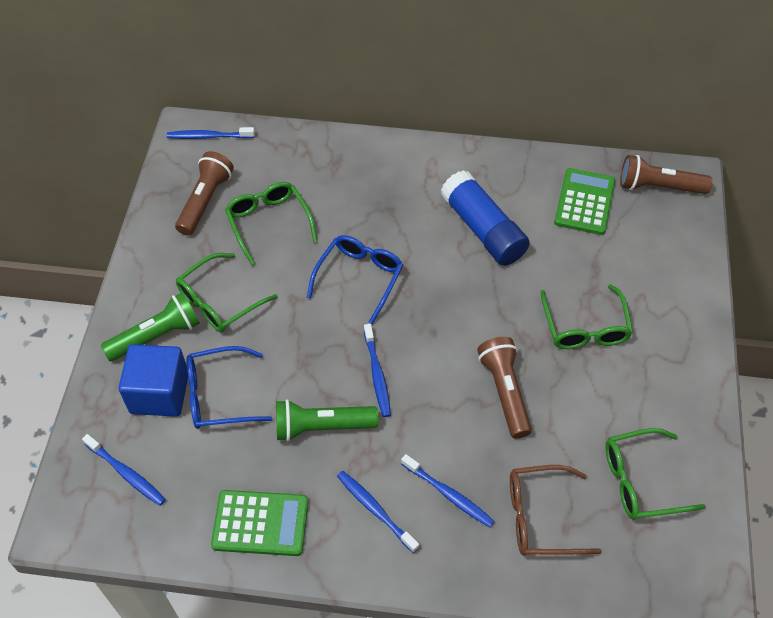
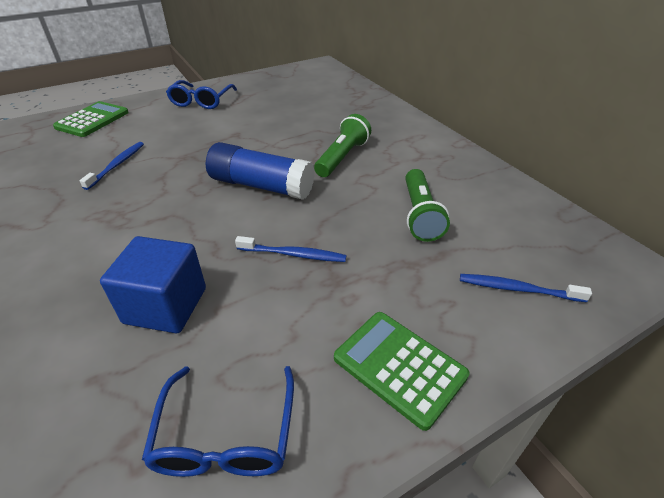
blue toothbrush: 5 -> 3
brown flashlight: 3 -> 0
brown glasses: 1 -> 0
green glasses: 4 -> 0

